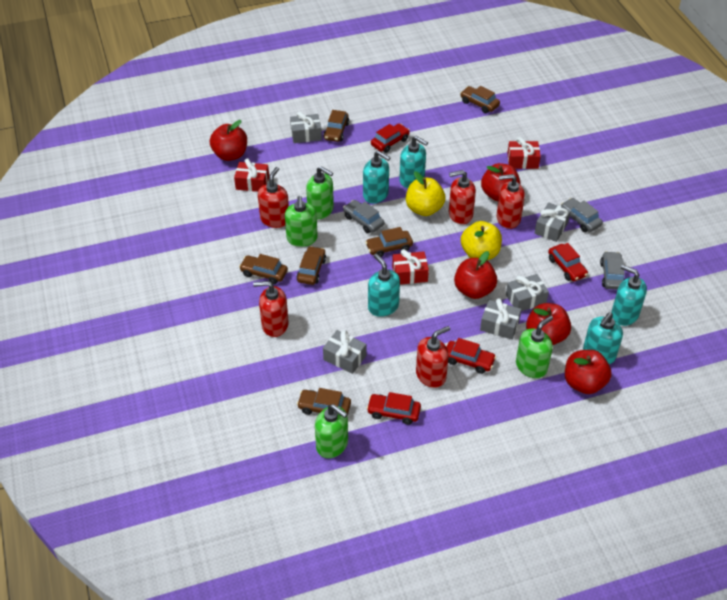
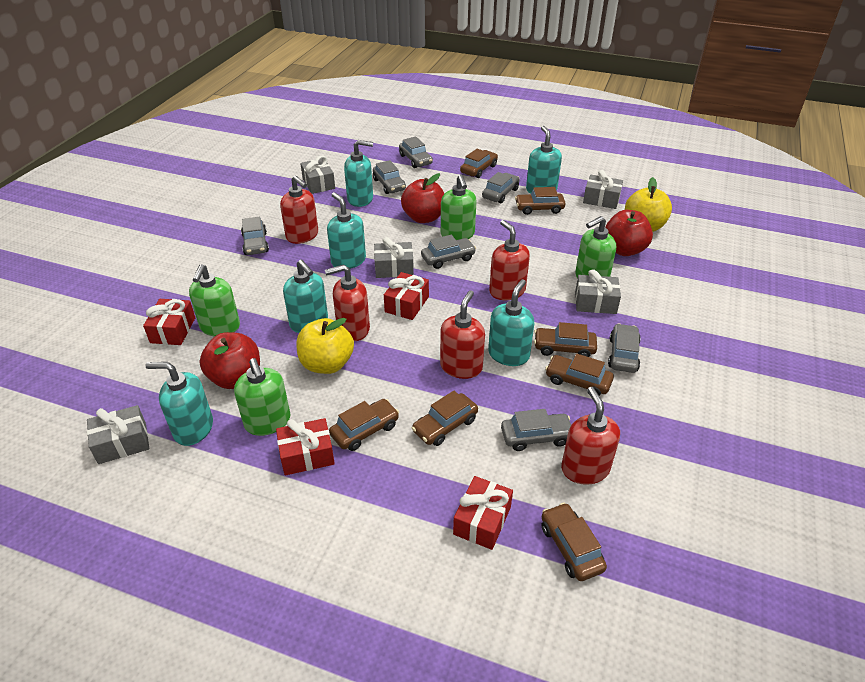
brown car: 6 -> 7
grey car: 3 -> 7
red apple: 5 -> 3
red car: 4 -> 0
red gift: 3 -> 4
turquoise soap dispenser: 5 -> 6

